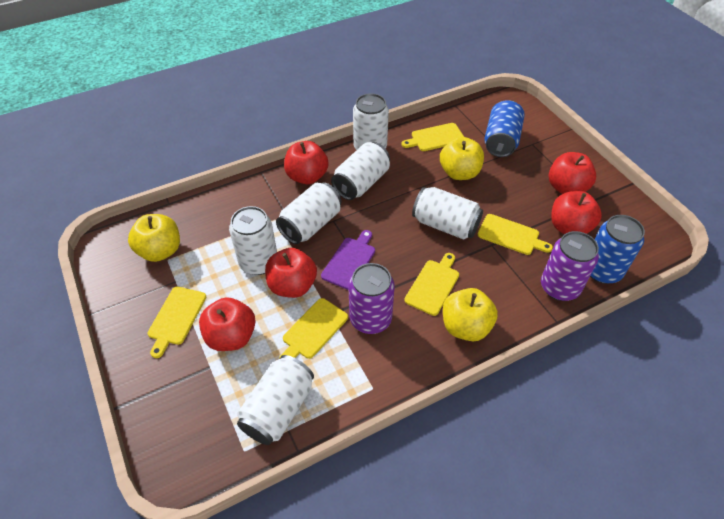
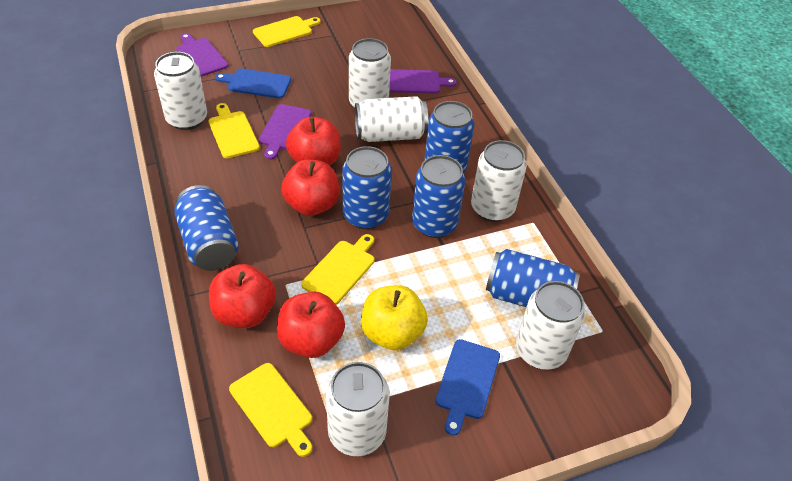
blue can: 2 -> 5
blue cutting board: 0 -> 2
purple can: 2 -> 0
purple cutting board: 1 -> 3
red apple: 5 -> 4
yellow apple: 3 -> 1
yellow cutting board: 5 -> 4

